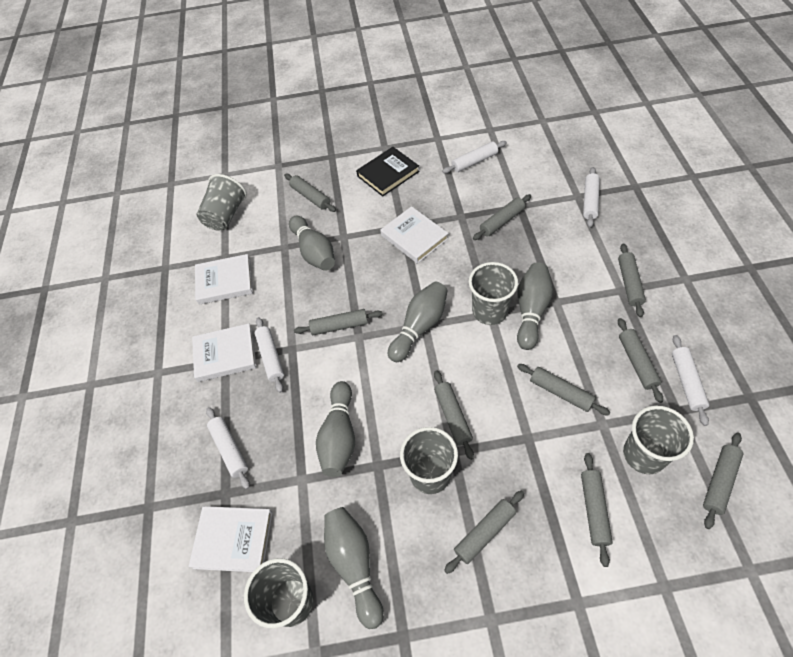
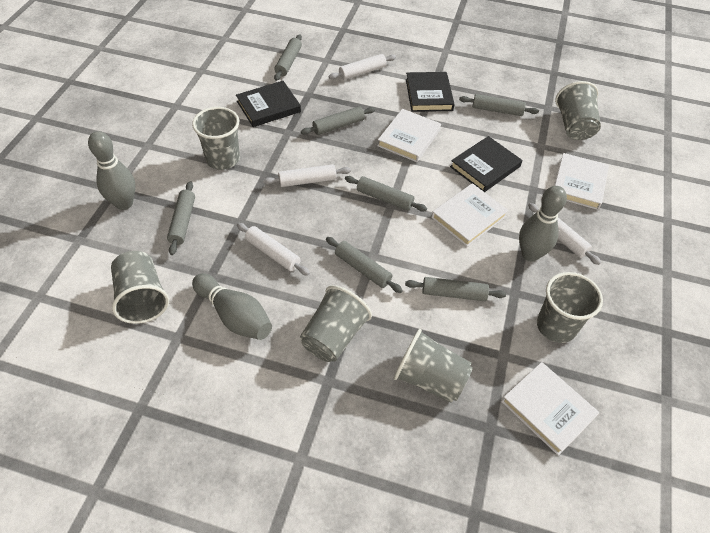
black book: 1 -> 3
grey bowling pin: 5 -> 3
grey cup: 5 -> 6
grey rolling pin: 10 -> 7
white rolling pin: 5 -> 4

